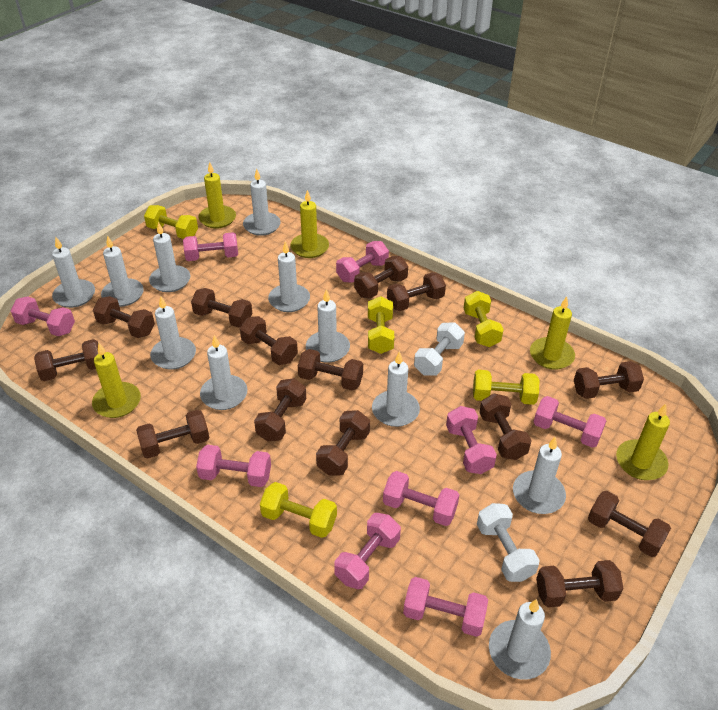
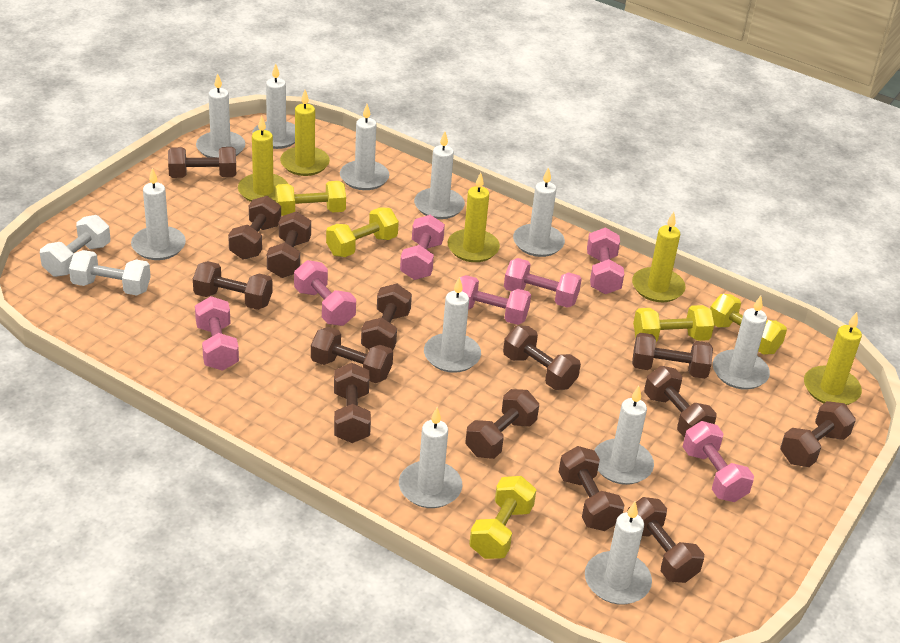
pink dumbbell: 9 -> 7

